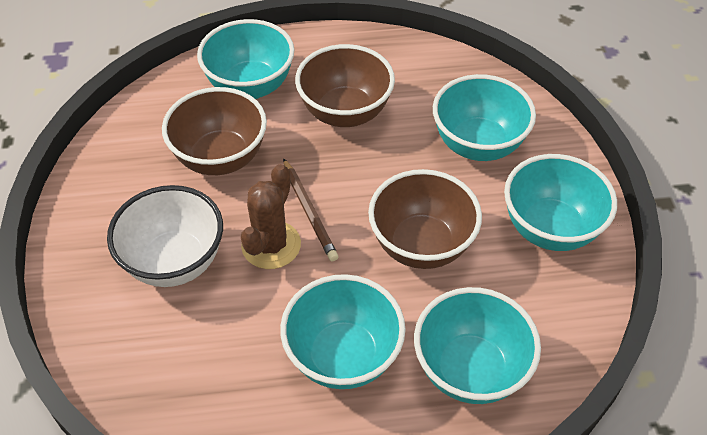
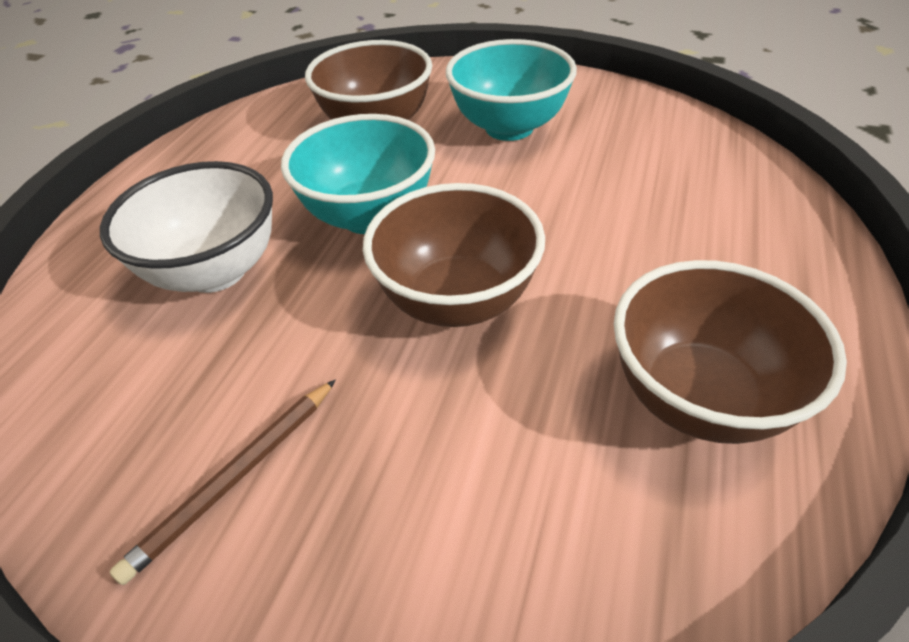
brown cactus: 1 -> 0
turquoise bowl: 5 -> 2

